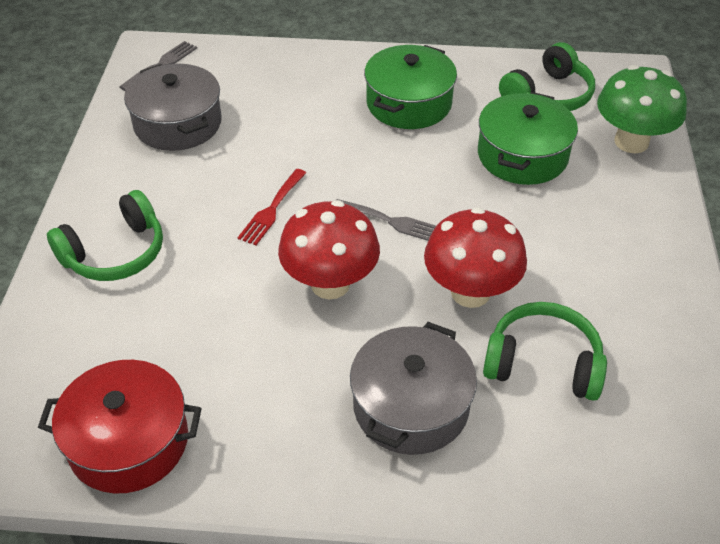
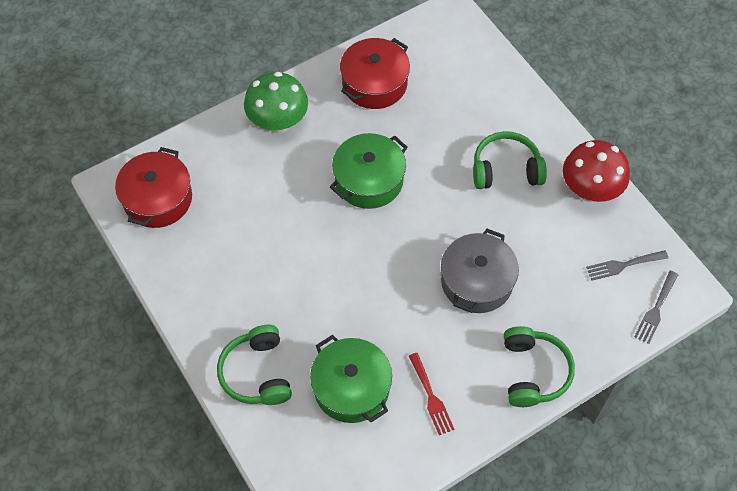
grey pot: 2 -> 1
red mushroom: 2 -> 1
red pot: 1 -> 2

